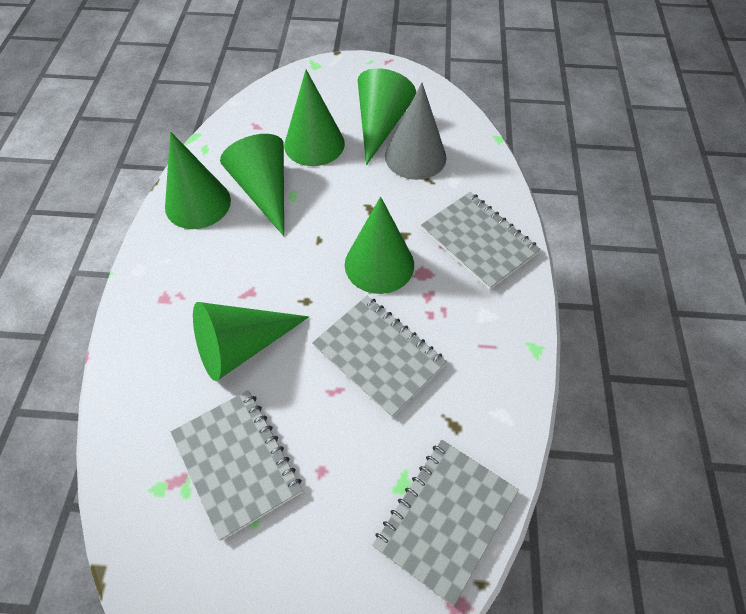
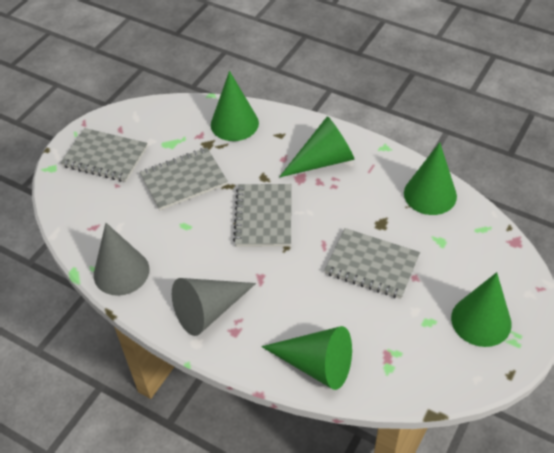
green cone: 6 -> 5
grey cone: 1 -> 2

